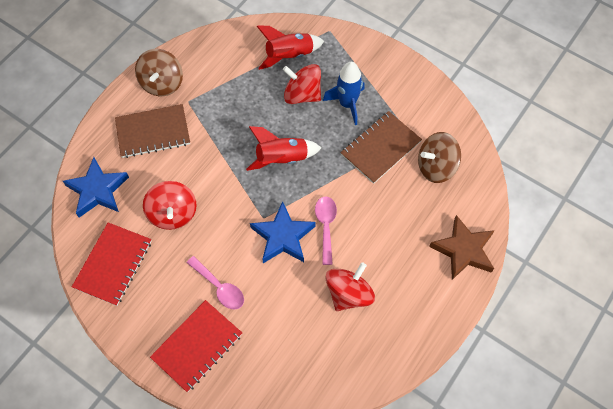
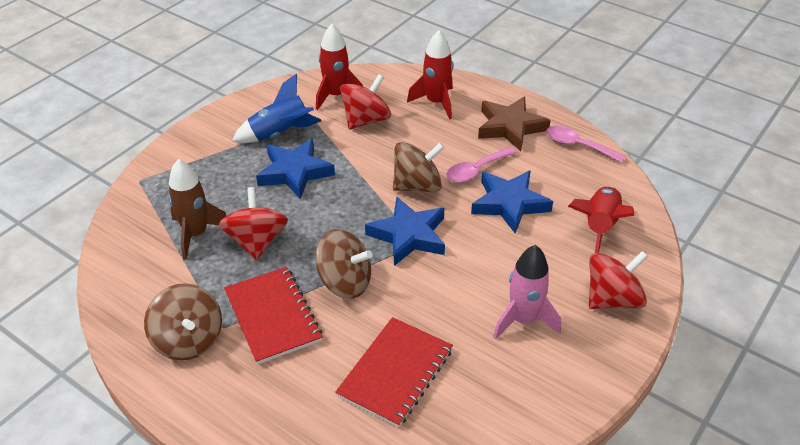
blue star: 2 -> 3
brown notebook: 2 -> 0
brown rocket: 0 -> 1
brown spinning top: 2 -> 3
pink rocket: 0 -> 1
red rocket: 2 -> 3

